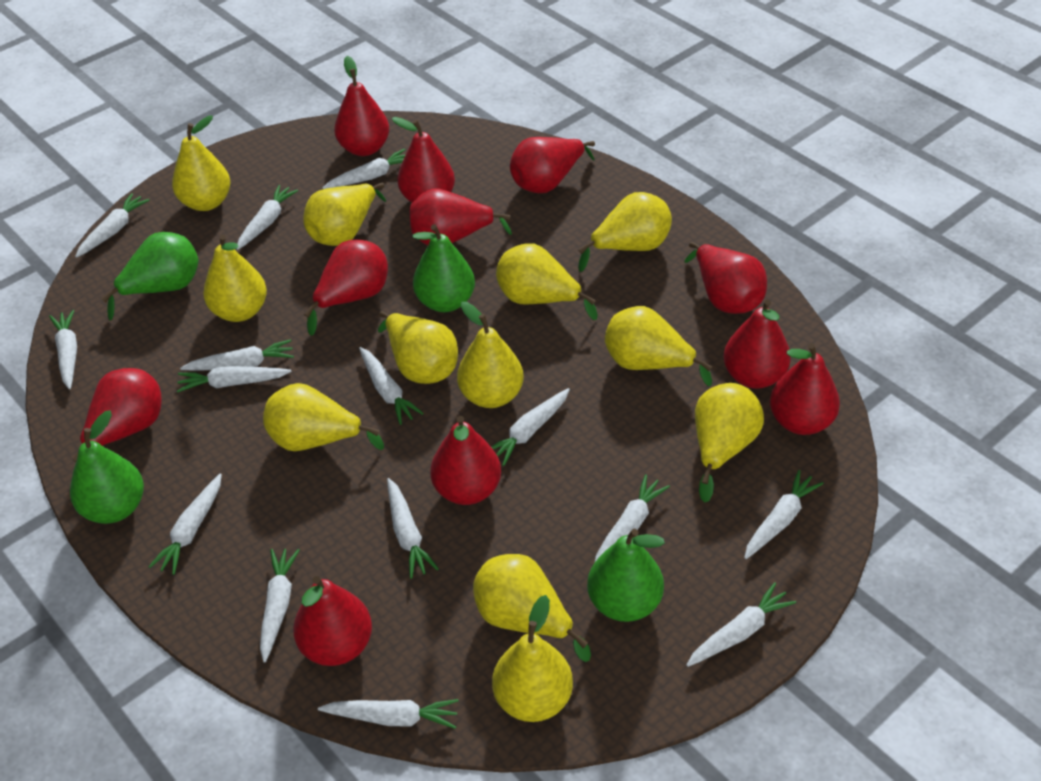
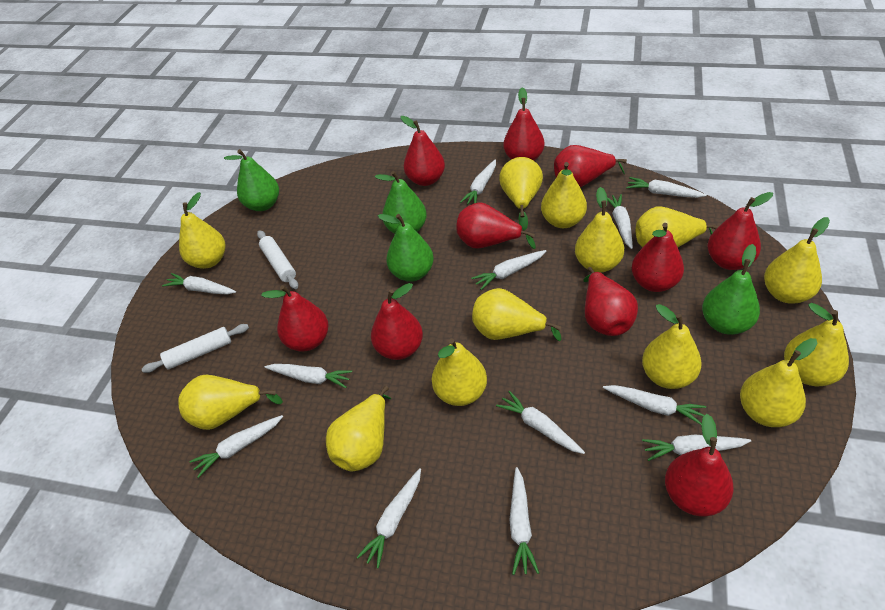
red pear: 11 -> 10
white carrot: 15 -> 12
white rolling pin: 0 -> 2
yellow pear: 12 -> 13

